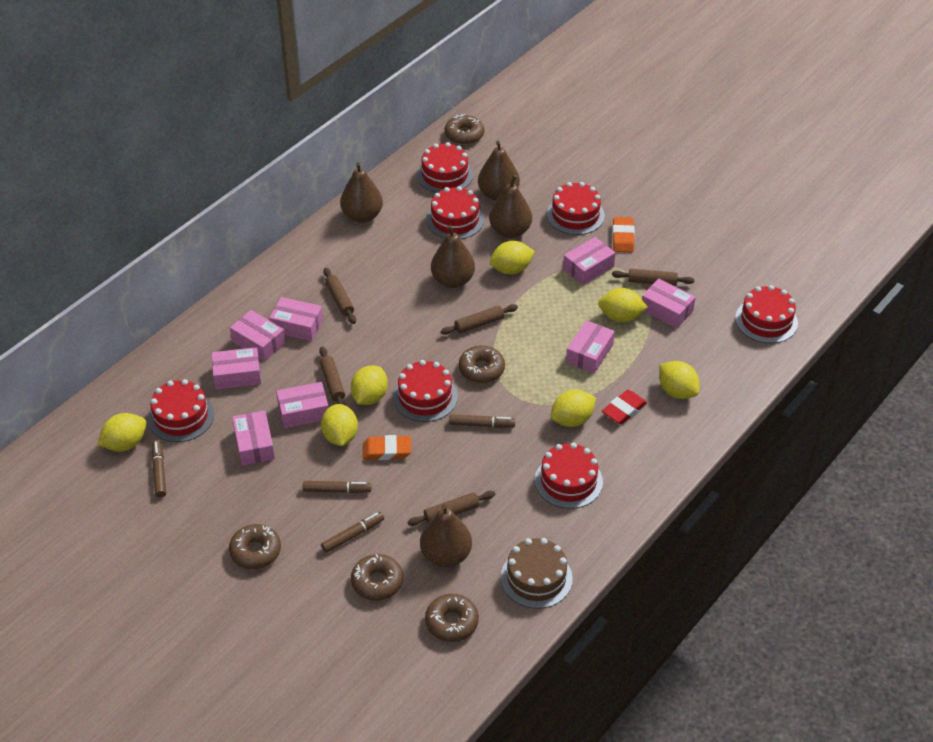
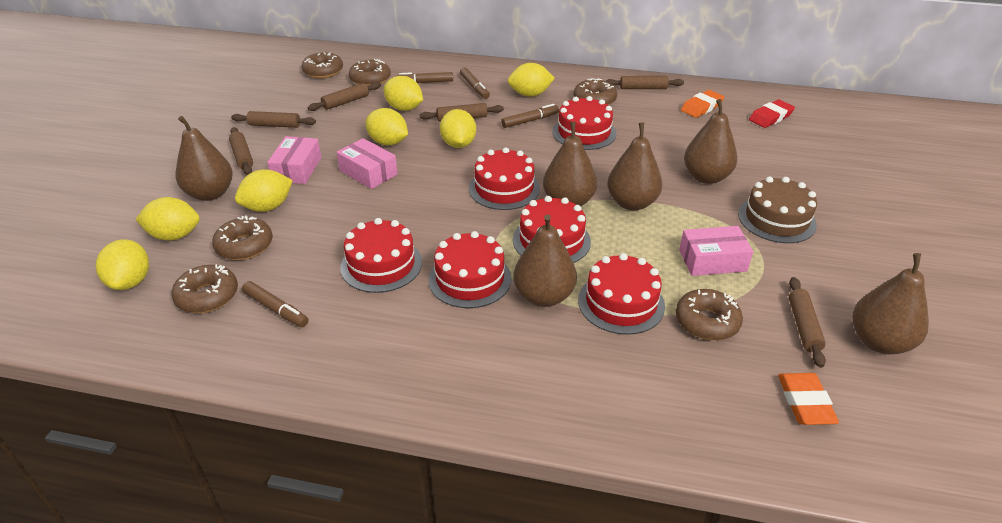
brown donut: 5 -> 6
brown pear: 5 -> 6
brown rolling pin: 5 -> 6
pink box: 8 -> 3
red cake: 7 -> 6

